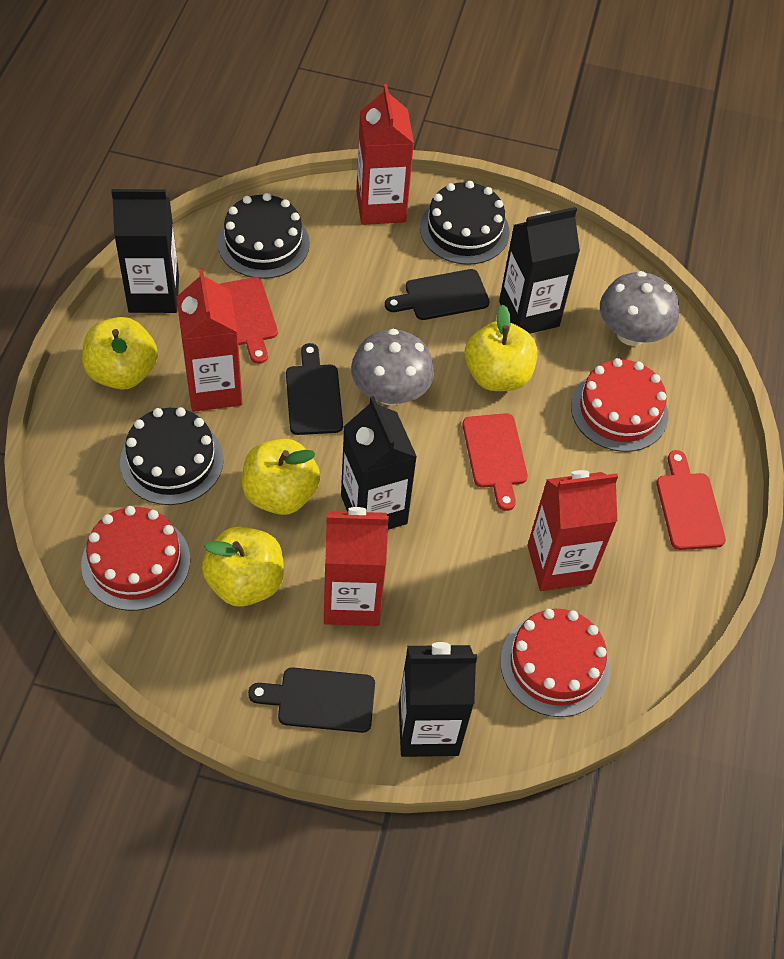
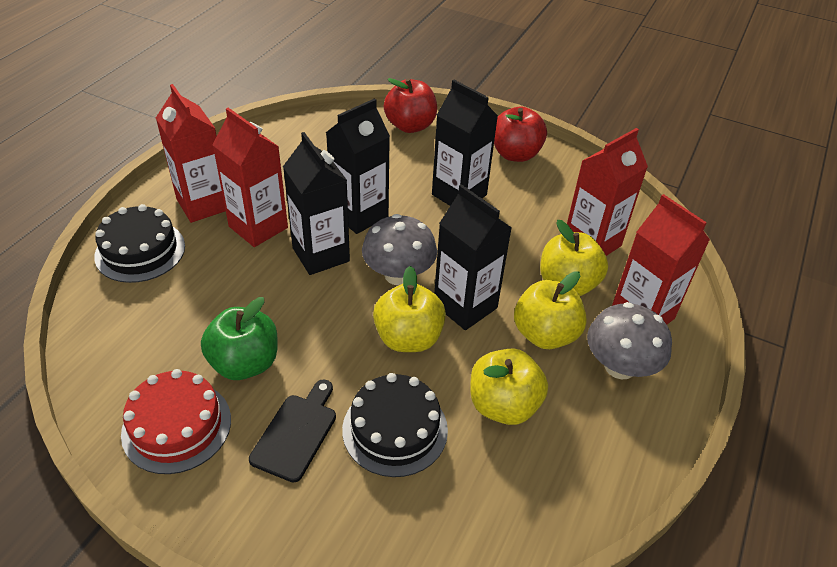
black cake: 3 -> 2
black cutting board: 3 -> 1
green apple: 0 -> 1
red apple: 0 -> 2
red cake: 3 -> 1
red cutting board: 3 -> 0

